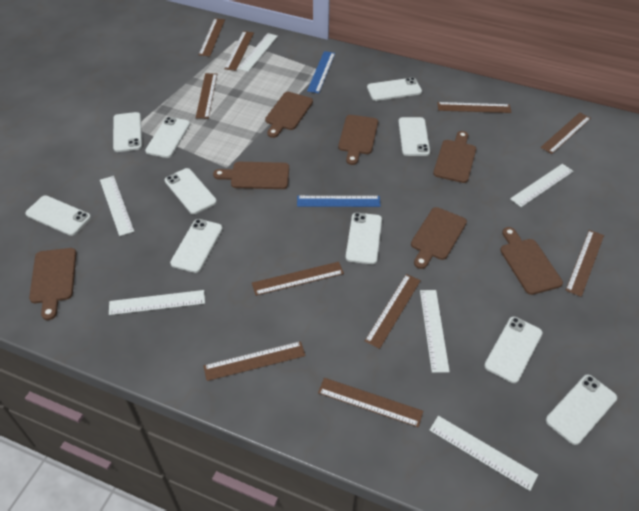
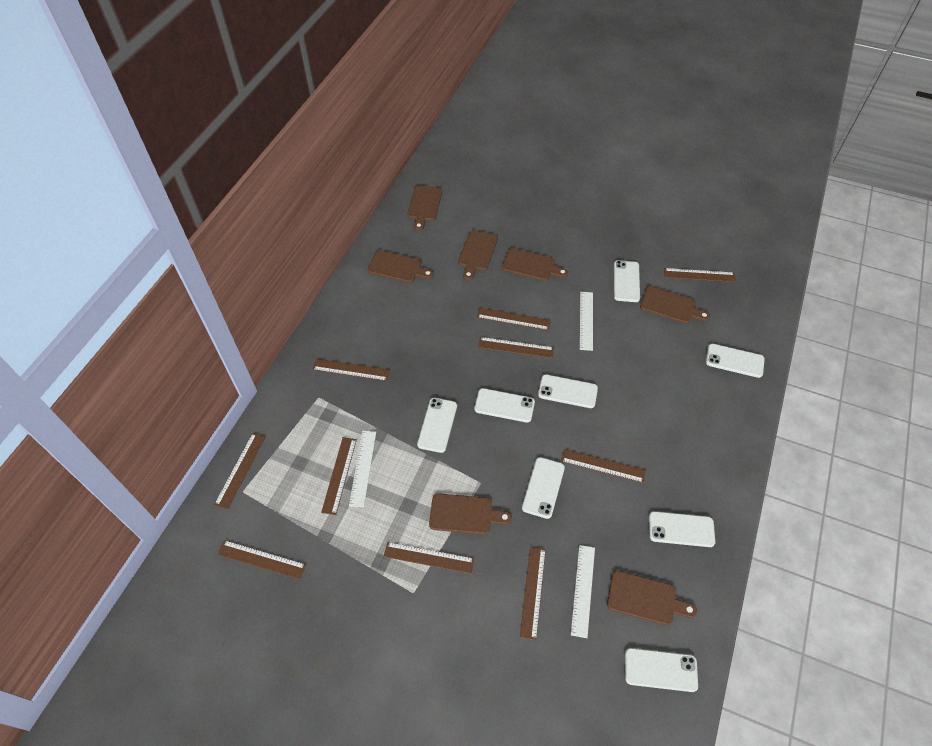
blue ruler: 2 -> 0
white phone: 10 -> 8
white ruler: 6 -> 3

